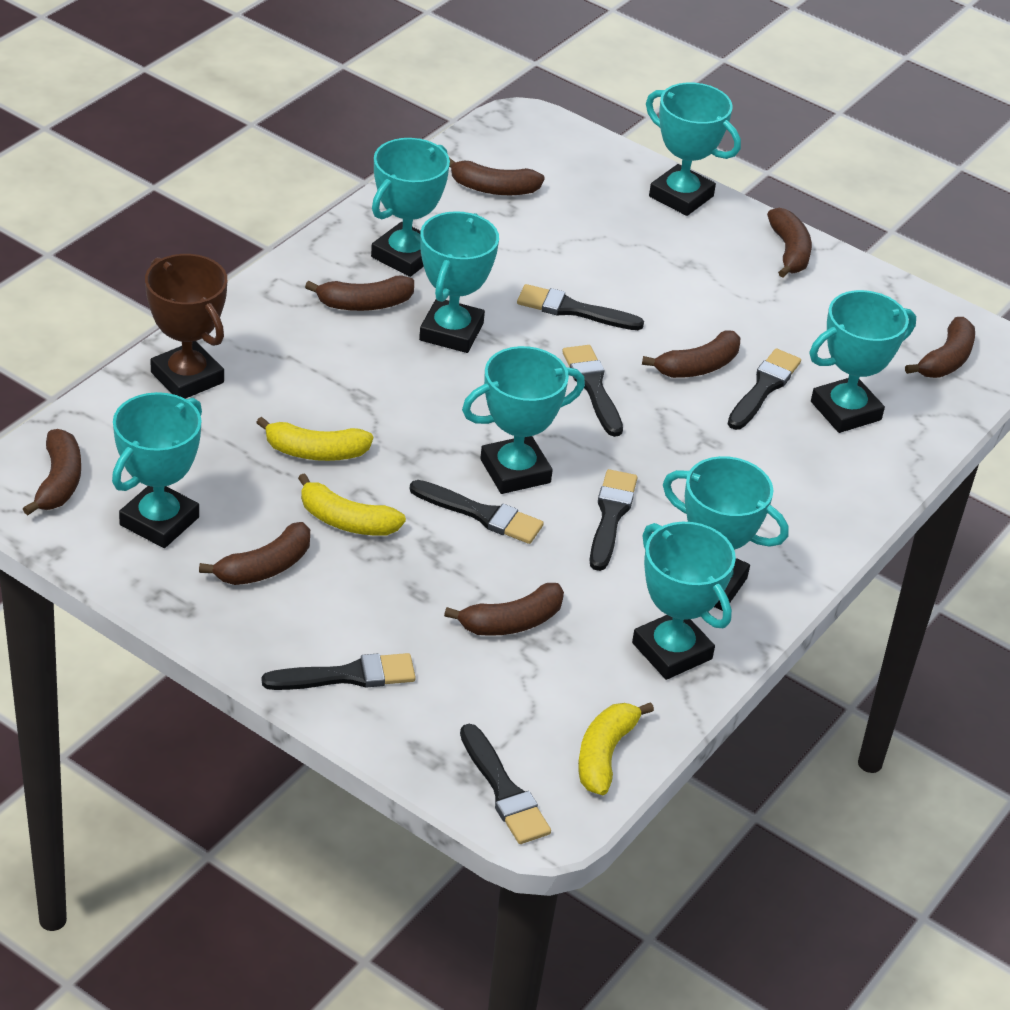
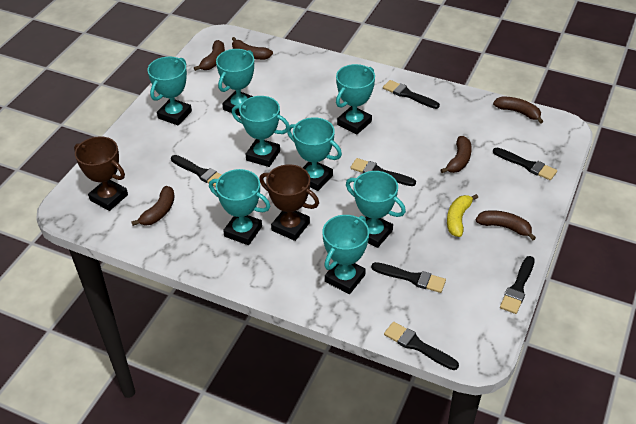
brown banana: 8 -> 6
brown trophy: 1 -> 2
yellow banana: 3 -> 1

